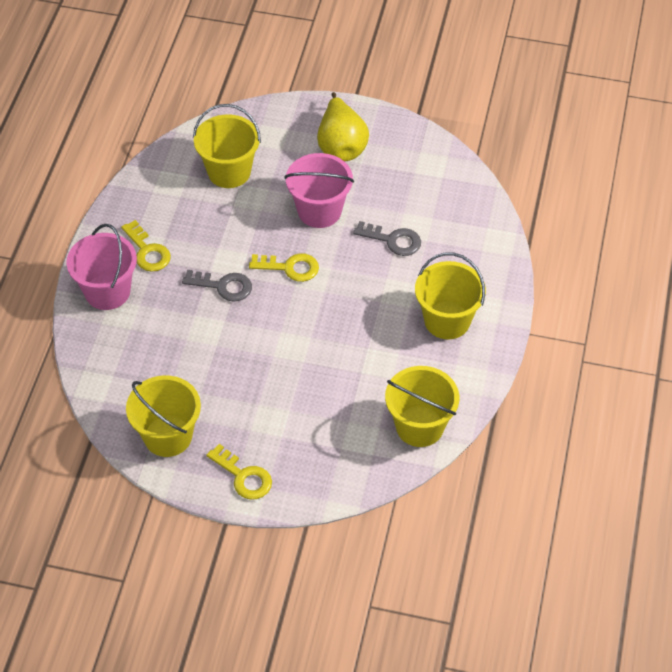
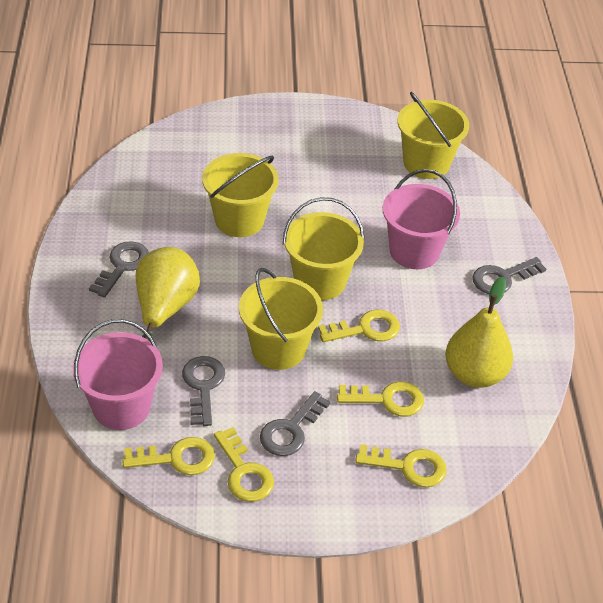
grey key: 2 -> 4
yellow key: 3 -> 5
yellow pear: 1 -> 2

